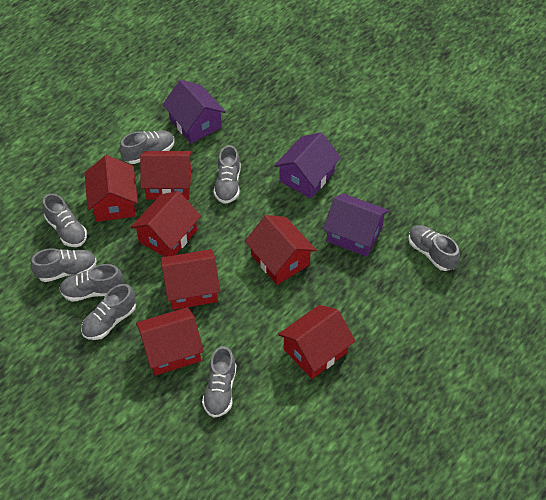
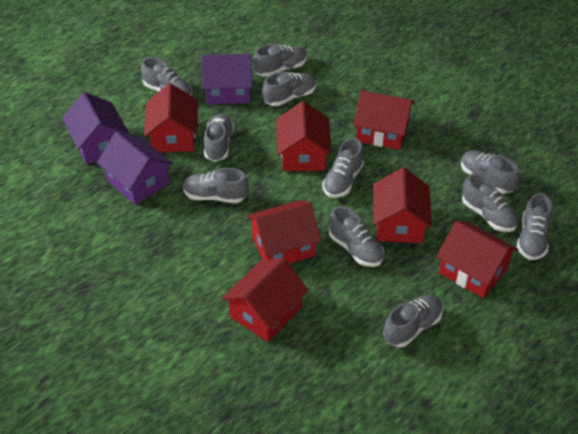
grey shoe: 8 -> 11

